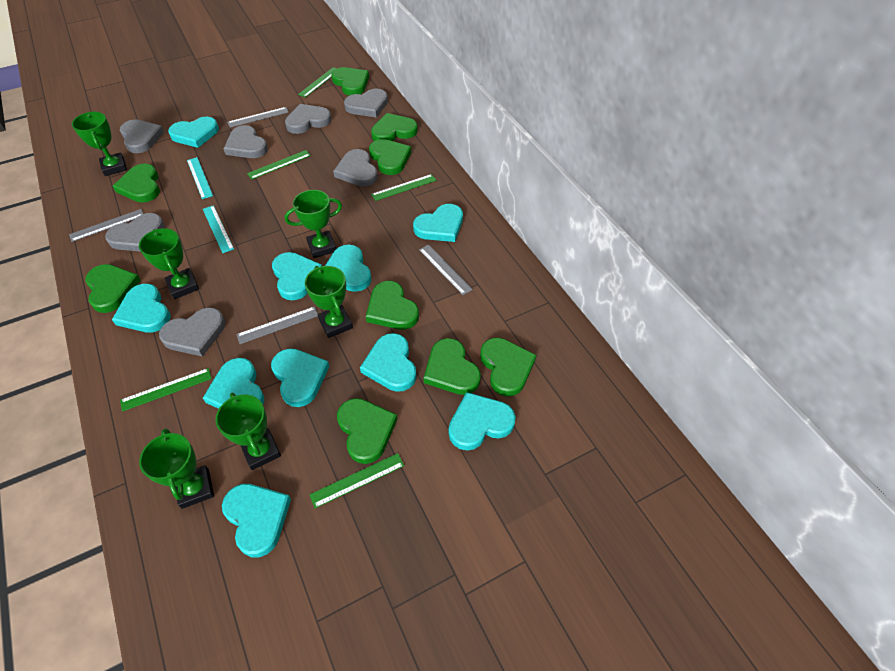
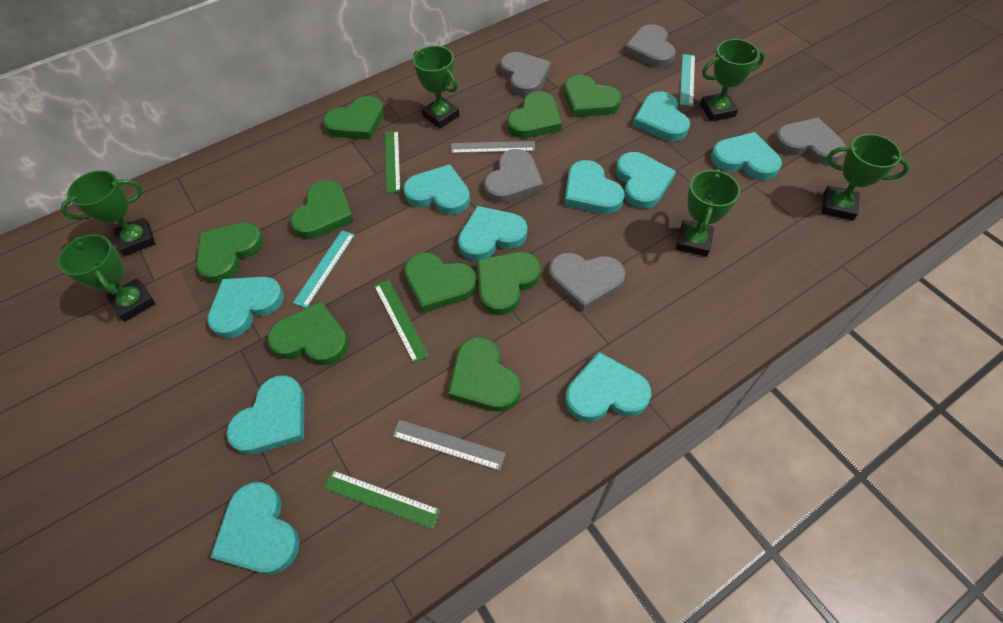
green ruler: 5 -> 3
grey heart: 7 -> 5
grey ruler: 4 -> 2

